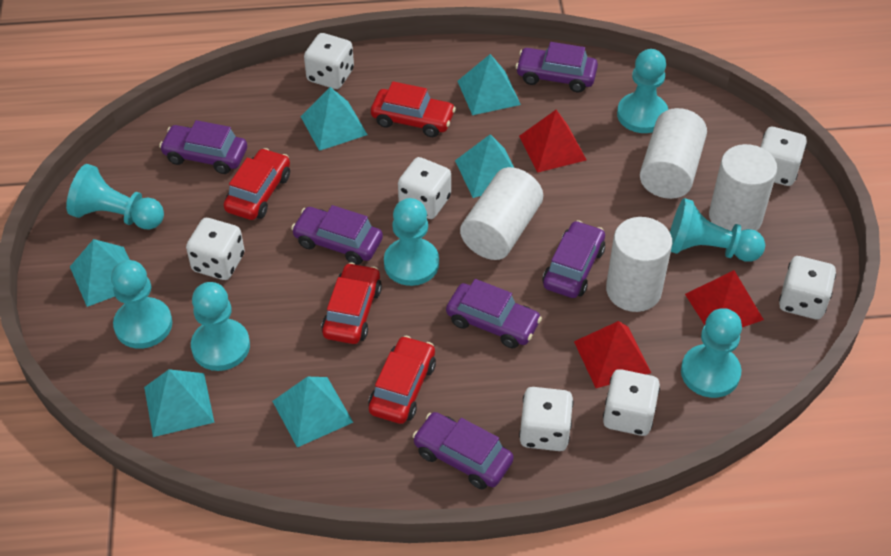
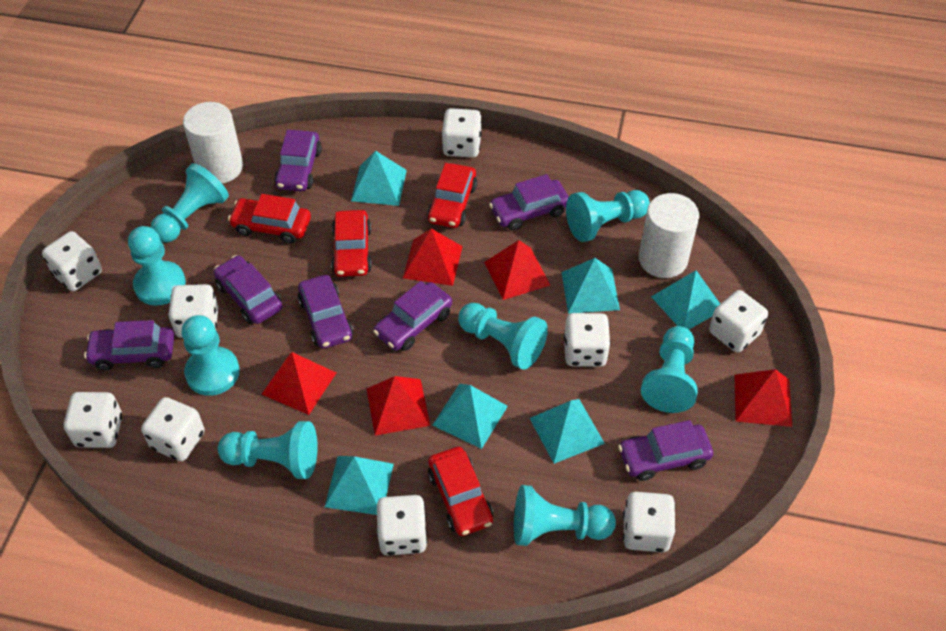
purple car: 6 -> 7
red pyramid: 3 -> 5
turquoise pawn: 7 -> 8
white cylinder: 4 -> 2
white dice: 7 -> 9

